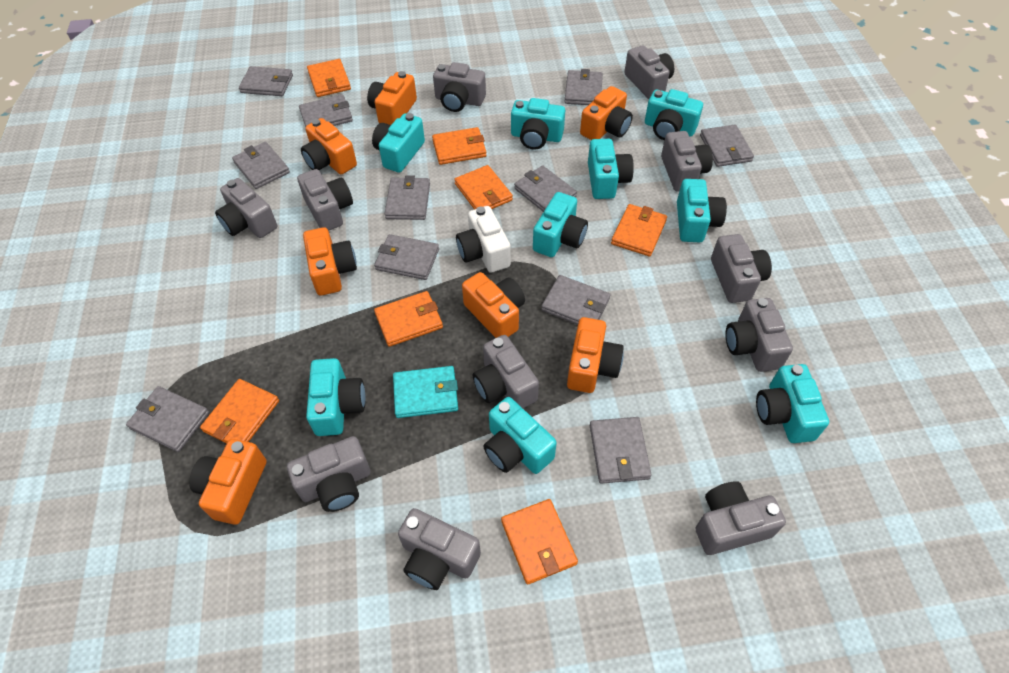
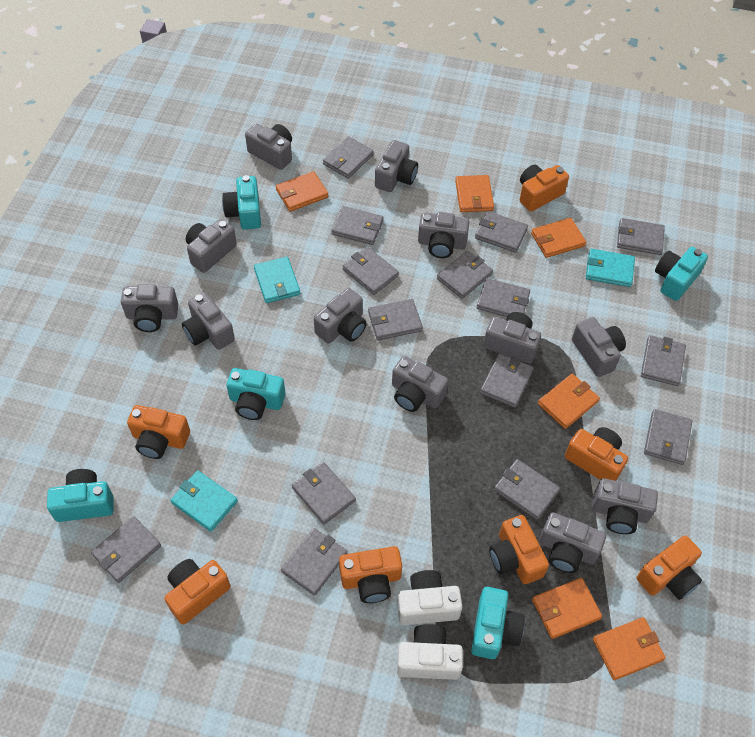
grey camera: 11 -> 12
grey wallet: 11 -> 15
orange wallet: 7 -> 6
turquoise camera: 9 -> 5
turquoise wallet: 1 -> 3
white camera: 1 -> 2

